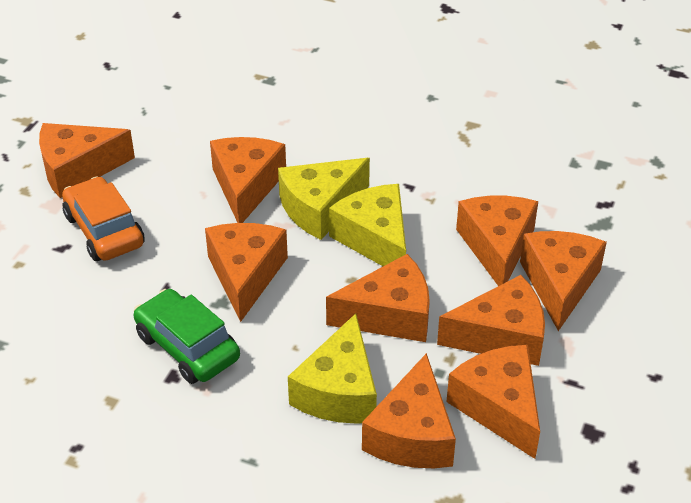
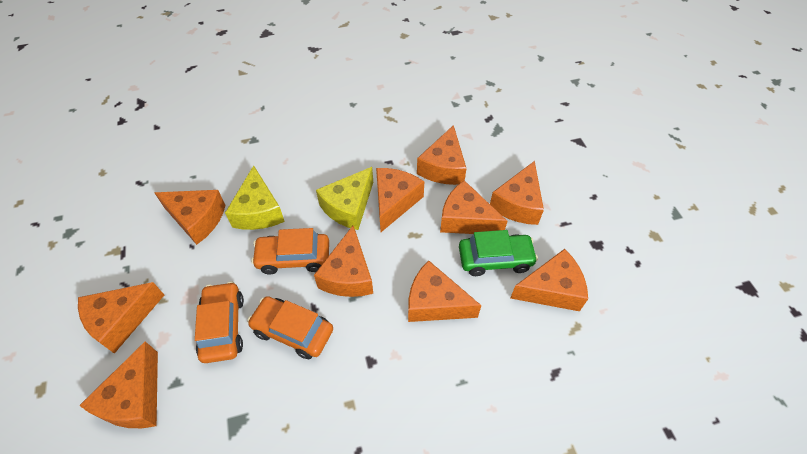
orange car: 1 -> 3
orange cheese: 9 -> 10
yellow cheese: 3 -> 2

